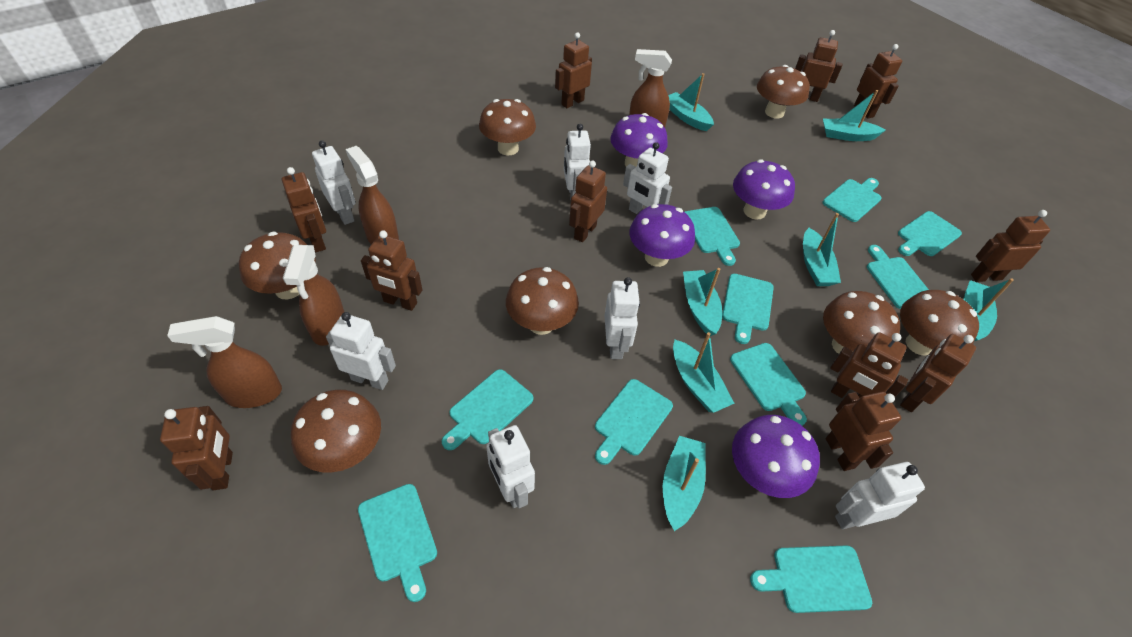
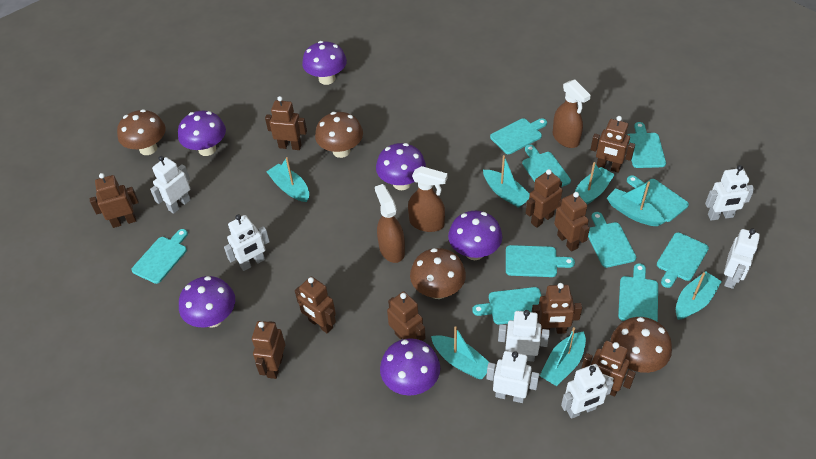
brown mushroom: 7 -> 4
brown robot: 11 -> 10
brown spray bottle: 4 -> 3
purple mushroom: 4 -> 6

